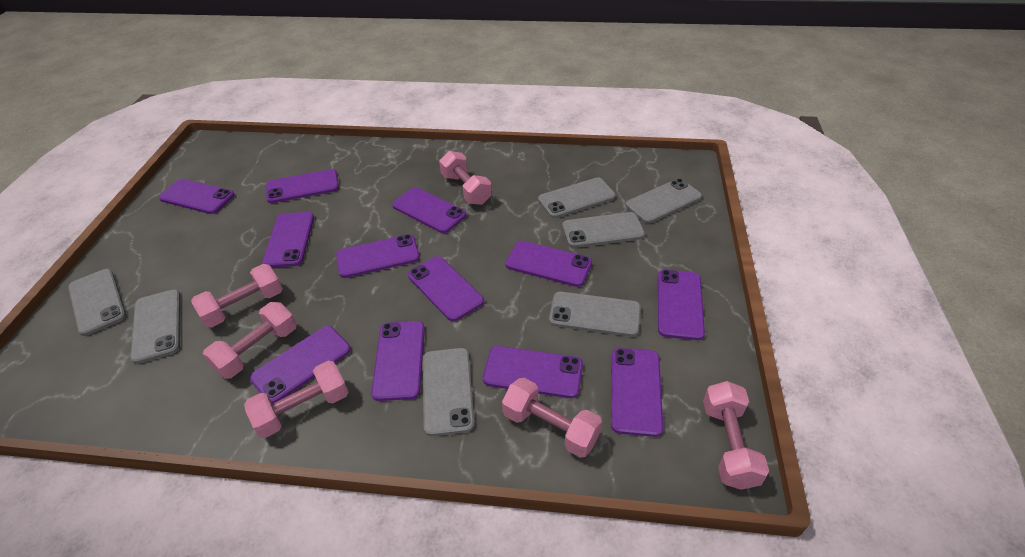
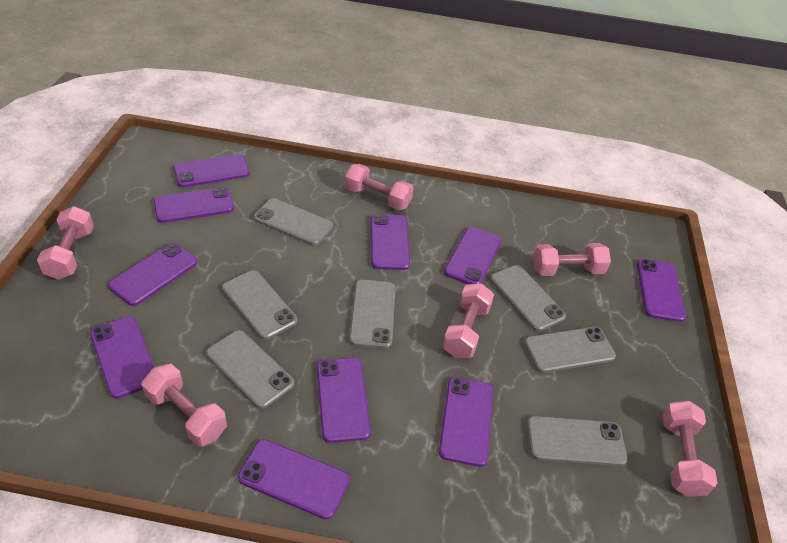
purple phone: 12 -> 10

